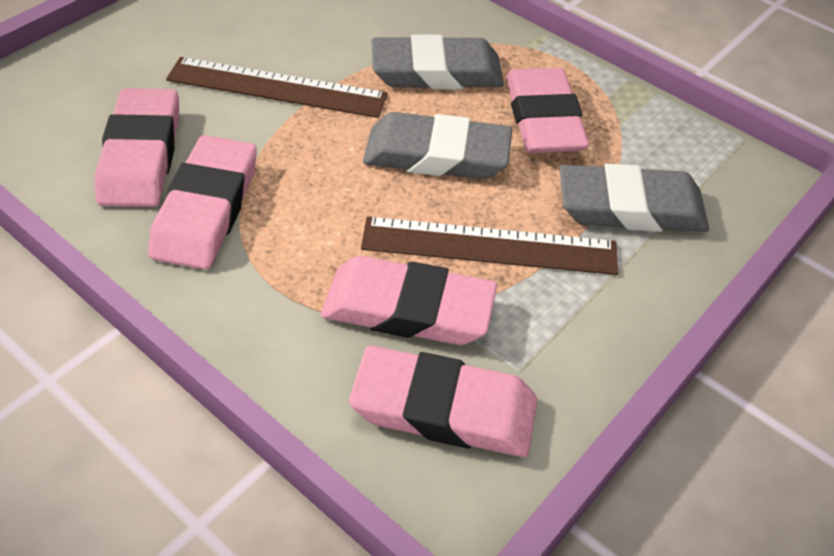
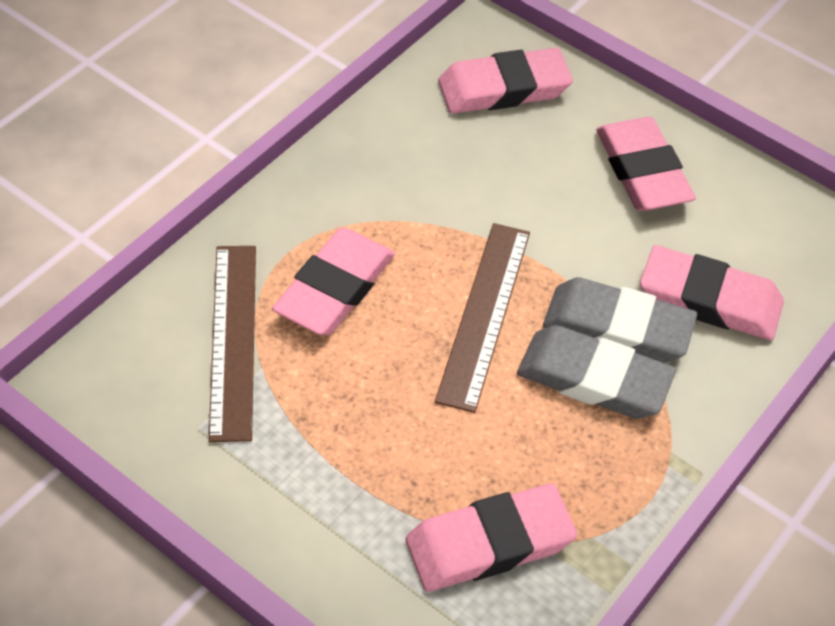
grey eraser: 3 -> 2

